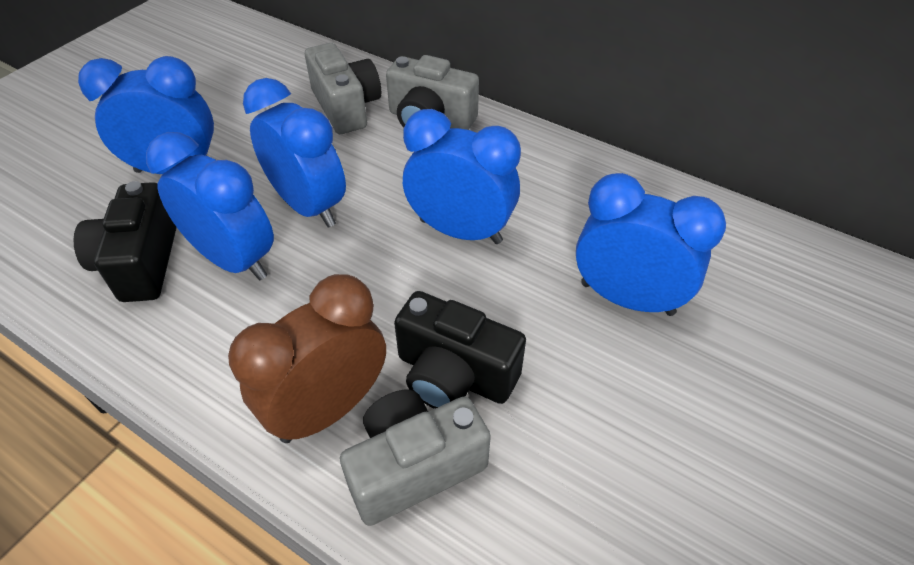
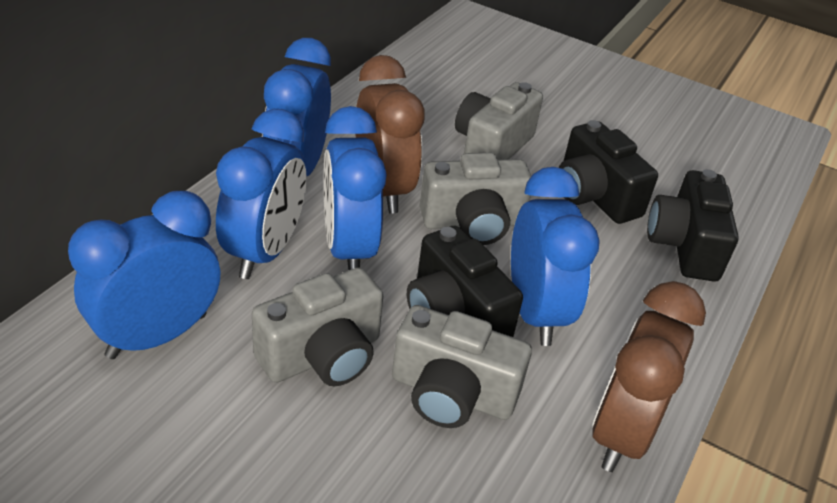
black camera: 2 -> 3
brown clock: 1 -> 2
grey camera: 3 -> 4

